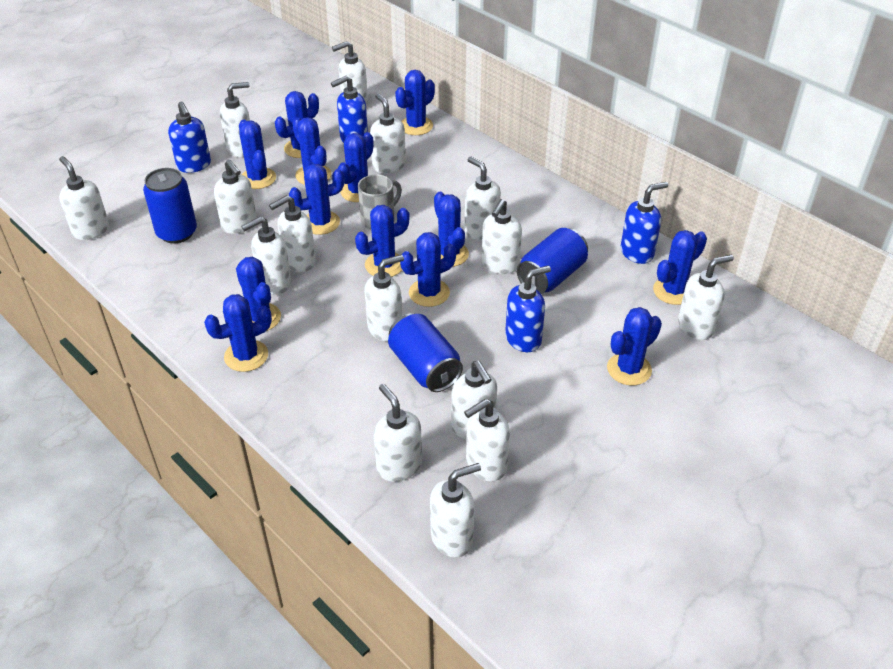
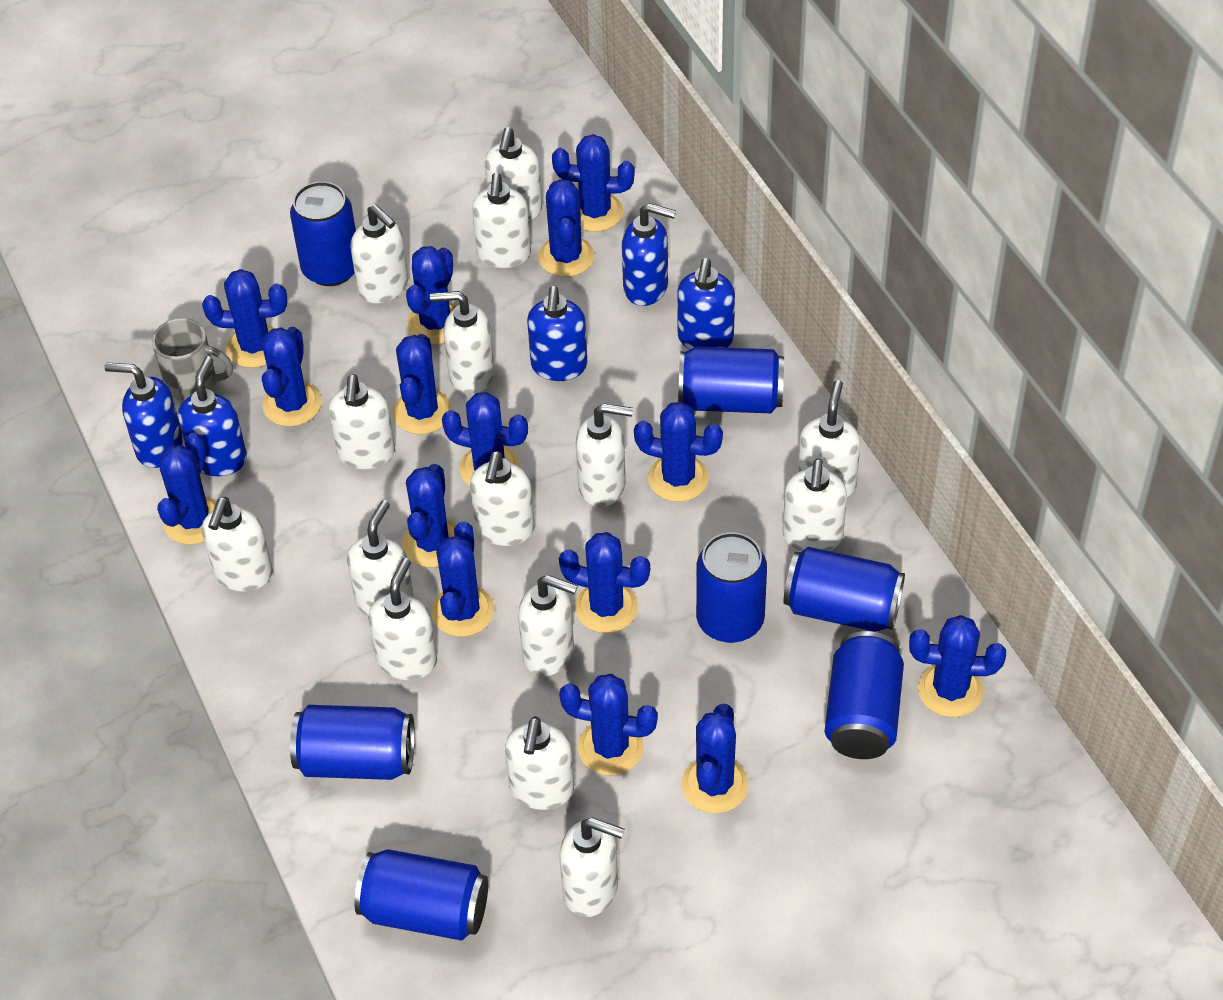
blue cactus: 13 -> 15
blue can: 3 -> 7
blue soap dispenser: 4 -> 5

